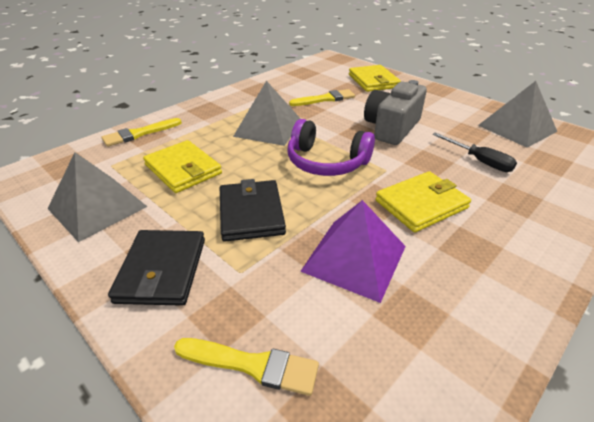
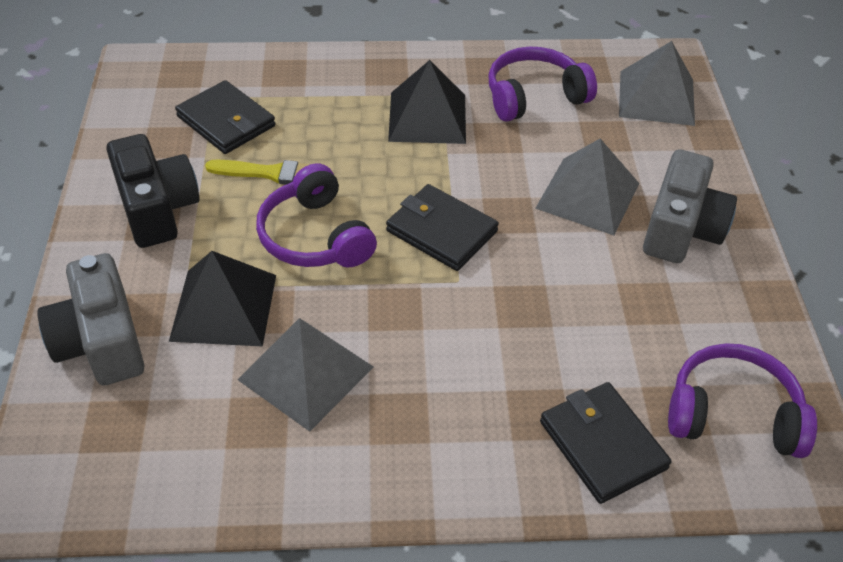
black camera: 0 -> 1
black pyramid: 0 -> 2
black screwdriver: 1 -> 0
black wallet: 2 -> 3
grey camera: 1 -> 2
purple headphones: 1 -> 3
purple pyramid: 1 -> 0
yellow brush: 3 -> 1
yellow wallet: 3 -> 0

